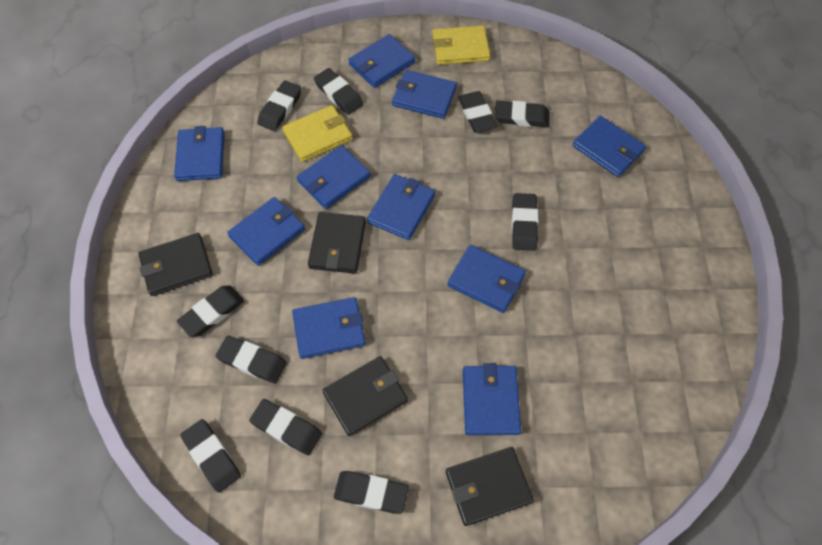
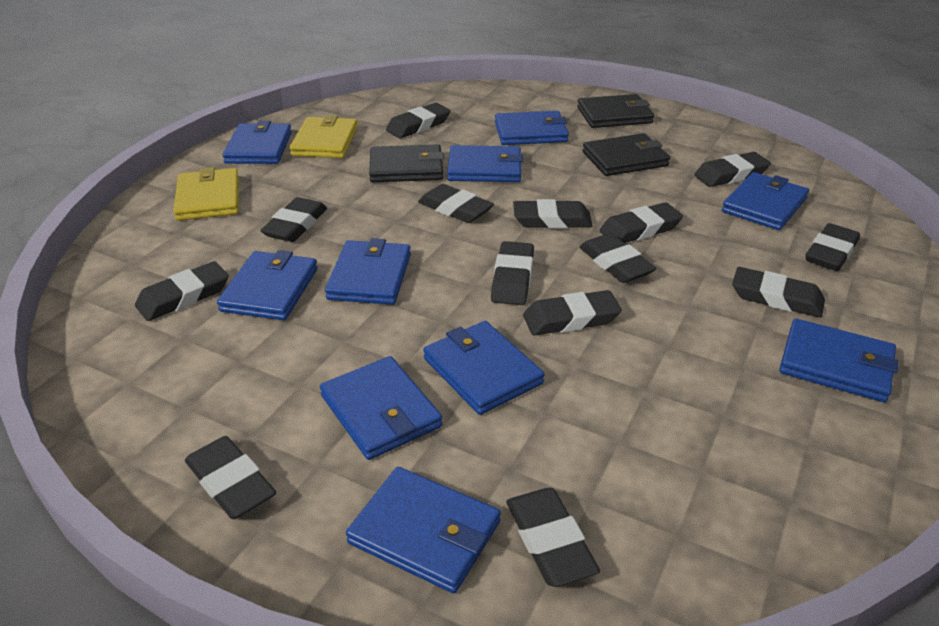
black eraser: 10 -> 14
black wallet: 4 -> 3

